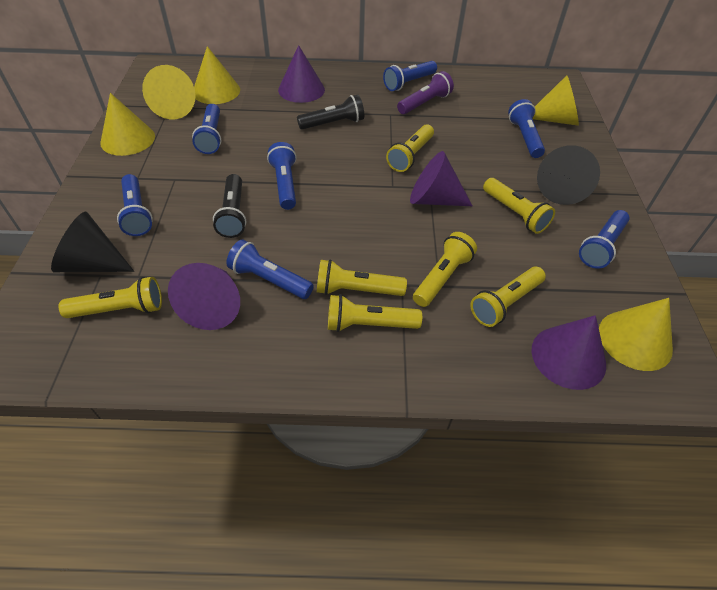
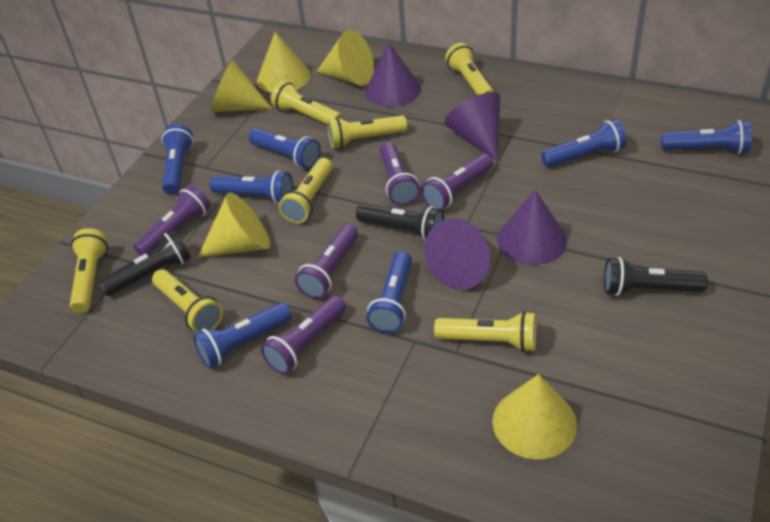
black cone: 2 -> 0
black flashlight: 2 -> 3
purple flashlight: 1 -> 5

